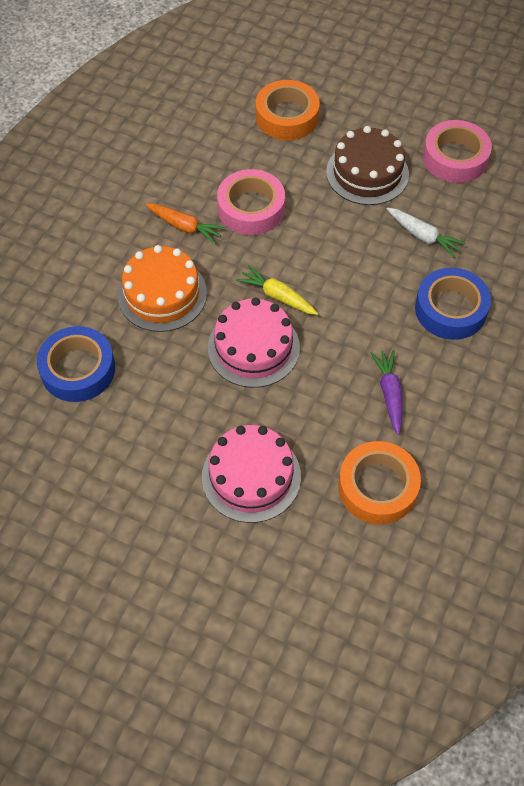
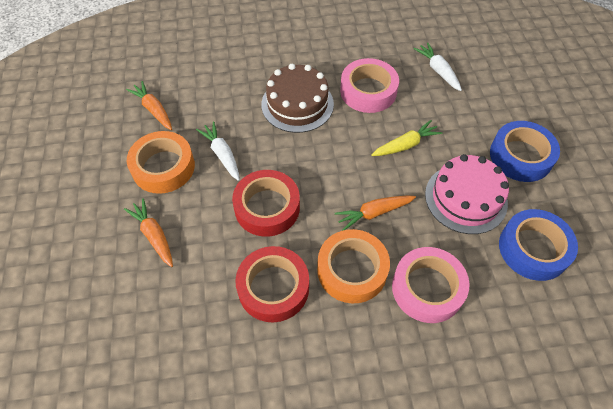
orange cake: 1 -> 0
orange carrot: 1 -> 3
pink cake: 2 -> 1
purple carrot: 1 -> 0
red tape: 0 -> 2
white carrot: 1 -> 2

